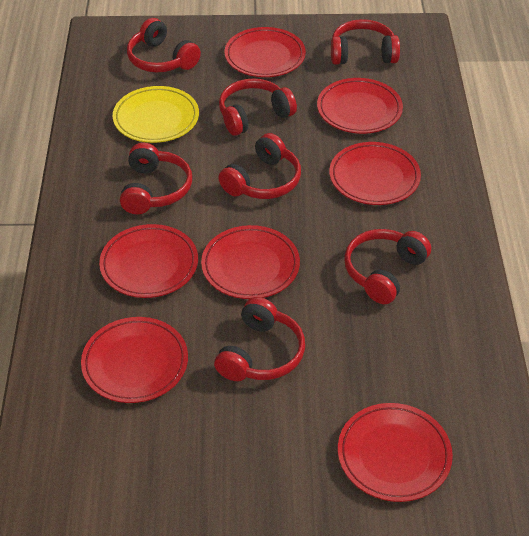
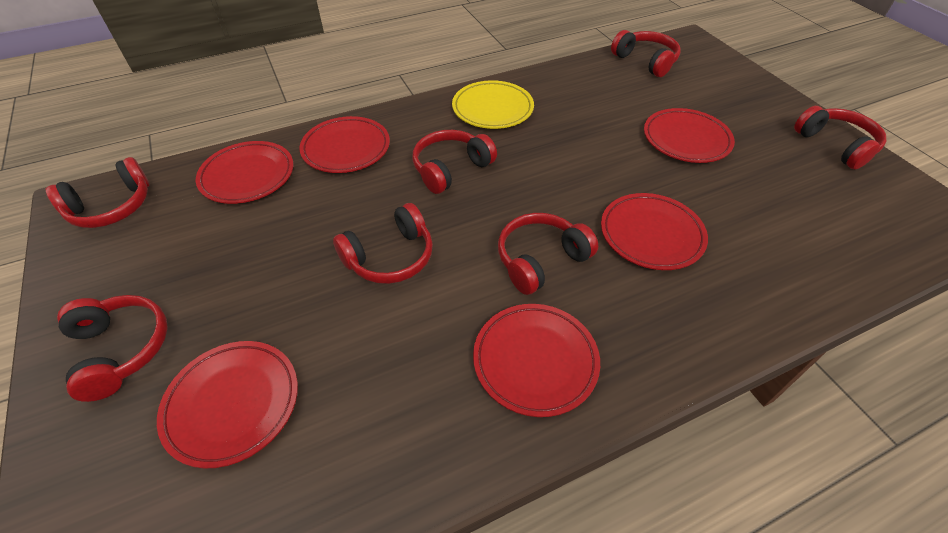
red plate: 7 -> 6

